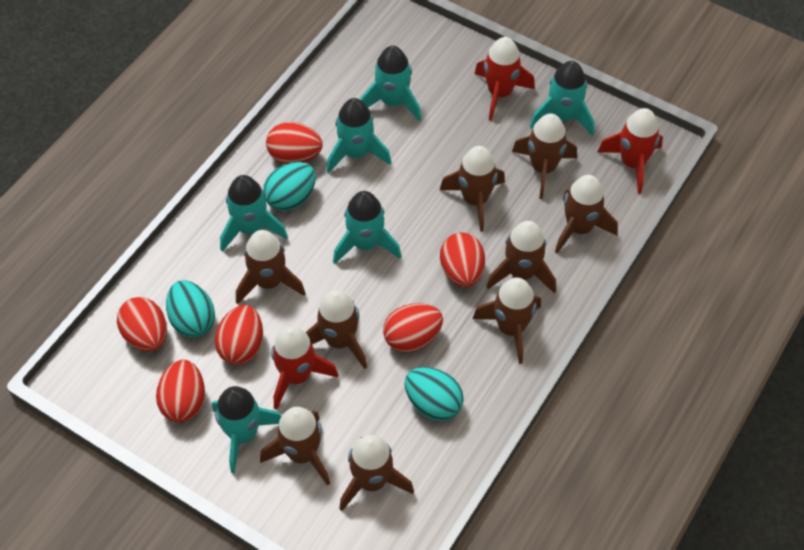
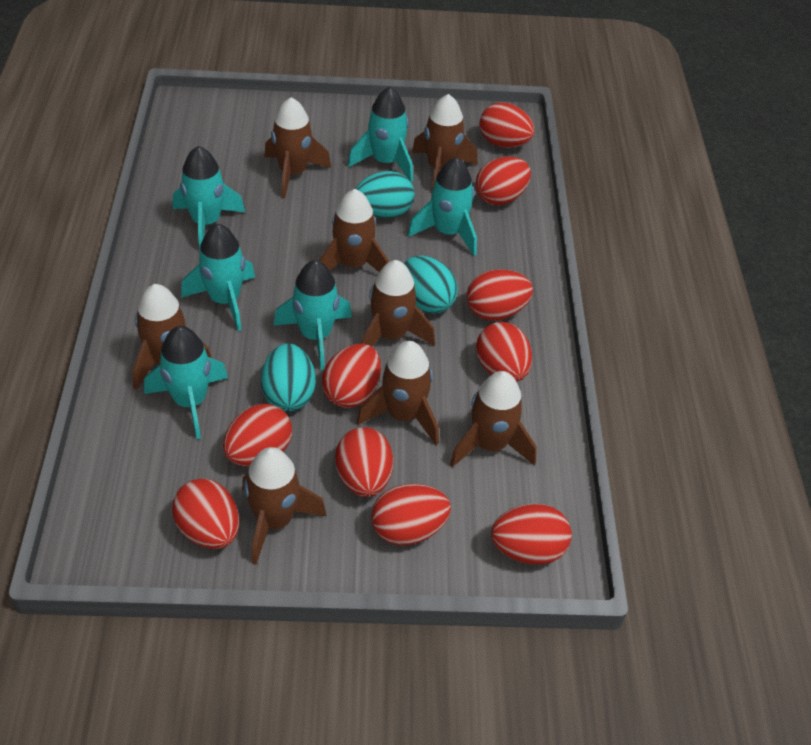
brown rocket: 9 -> 8
red egg: 6 -> 10
red rocket: 3 -> 0

